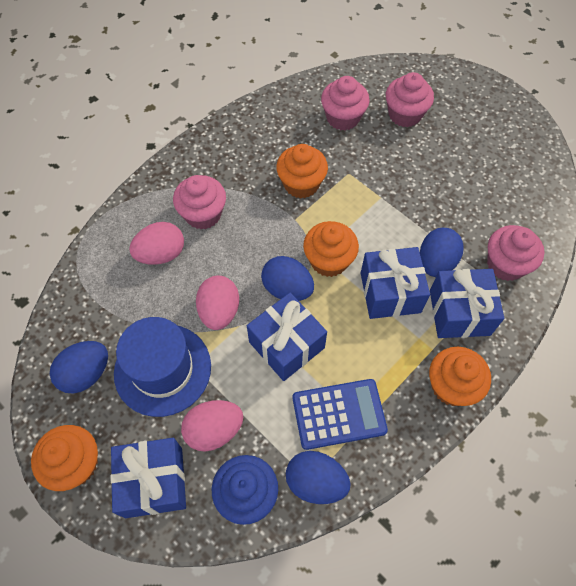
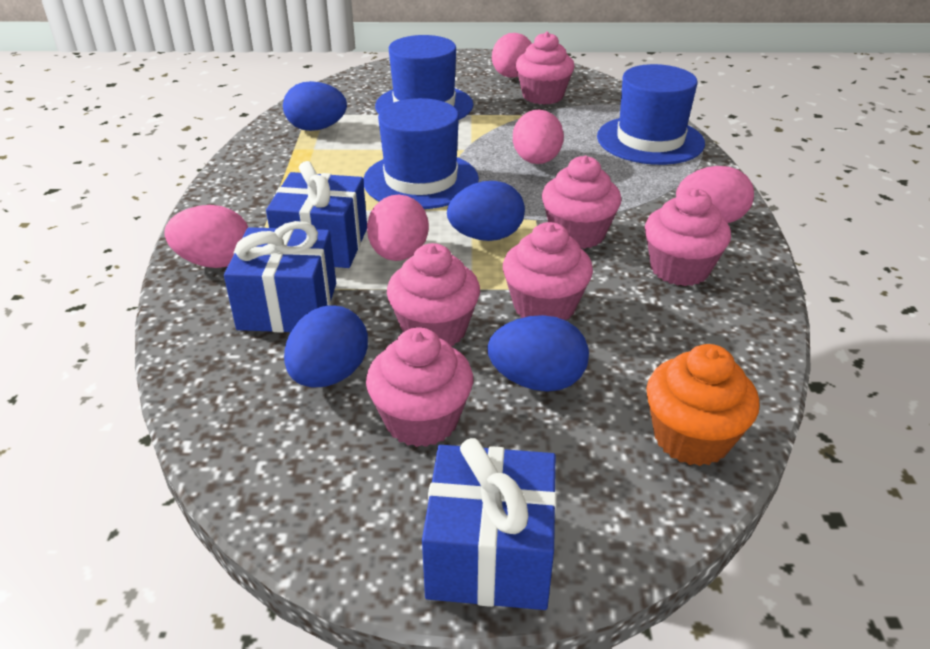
blue calculator: 1 -> 0
blue cupcake: 1 -> 0
blue gift: 4 -> 3
blue hat: 1 -> 3
orange cupcake: 4 -> 1
pink cupcake: 4 -> 6
pink egg: 3 -> 5

